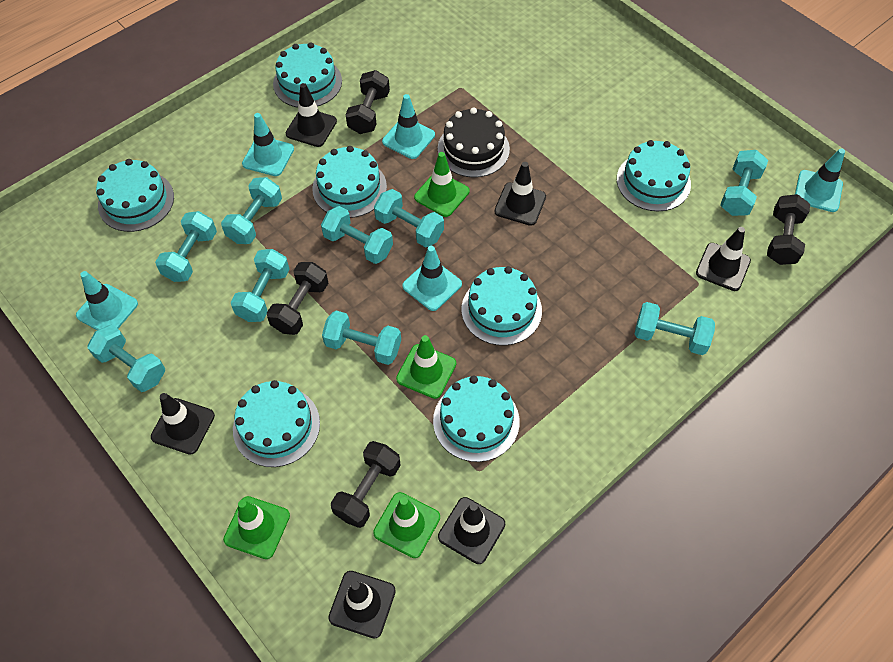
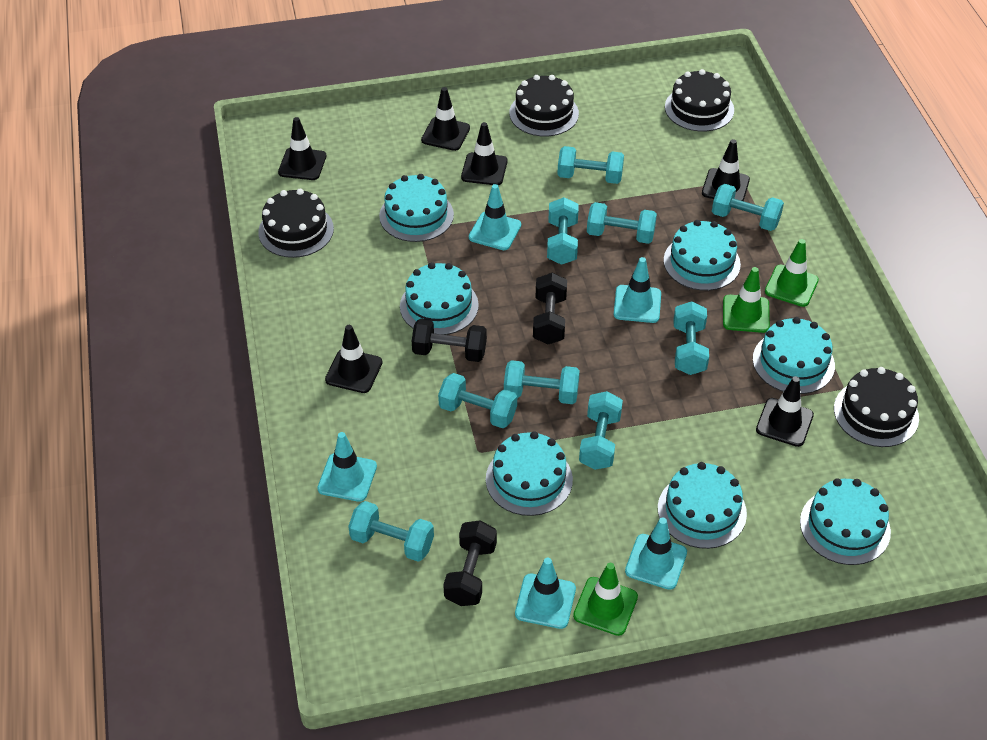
black cake: 1 -> 4
black dumbbell: 4 -> 3
green traffic cone: 4 -> 3

